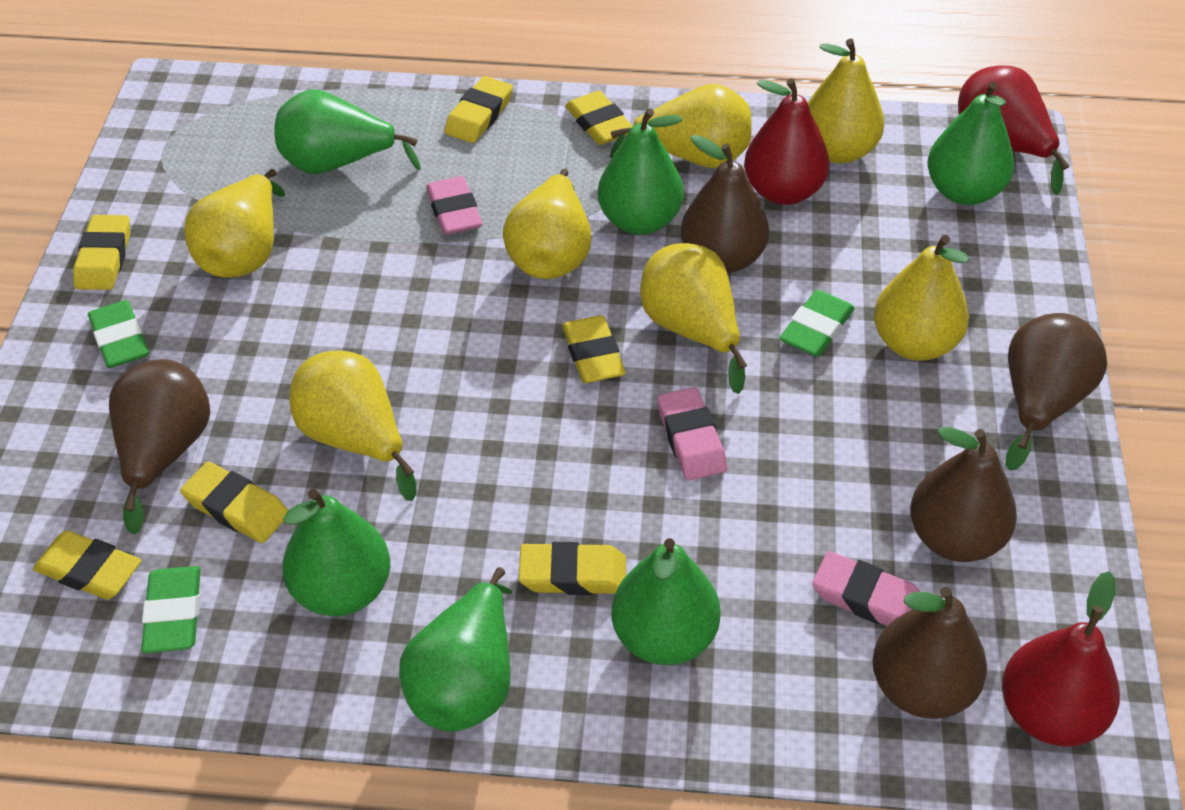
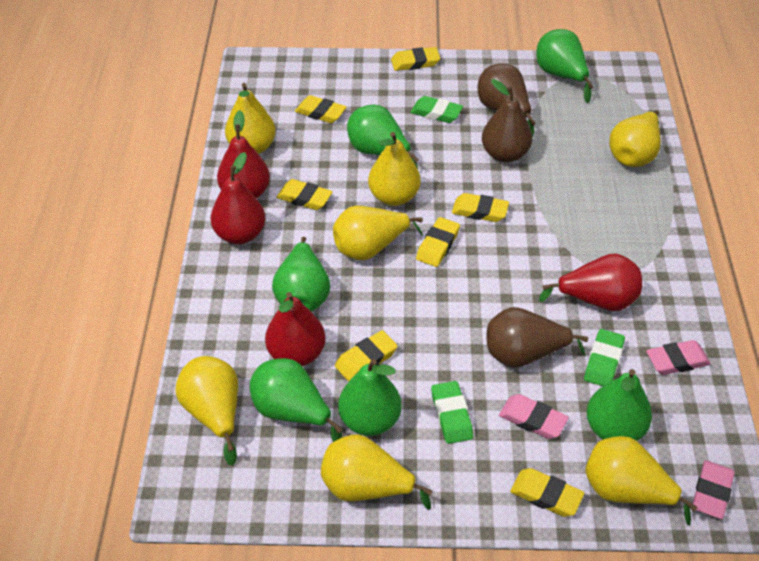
brown pear: 5 -> 3
red pear: 3 -> 4

